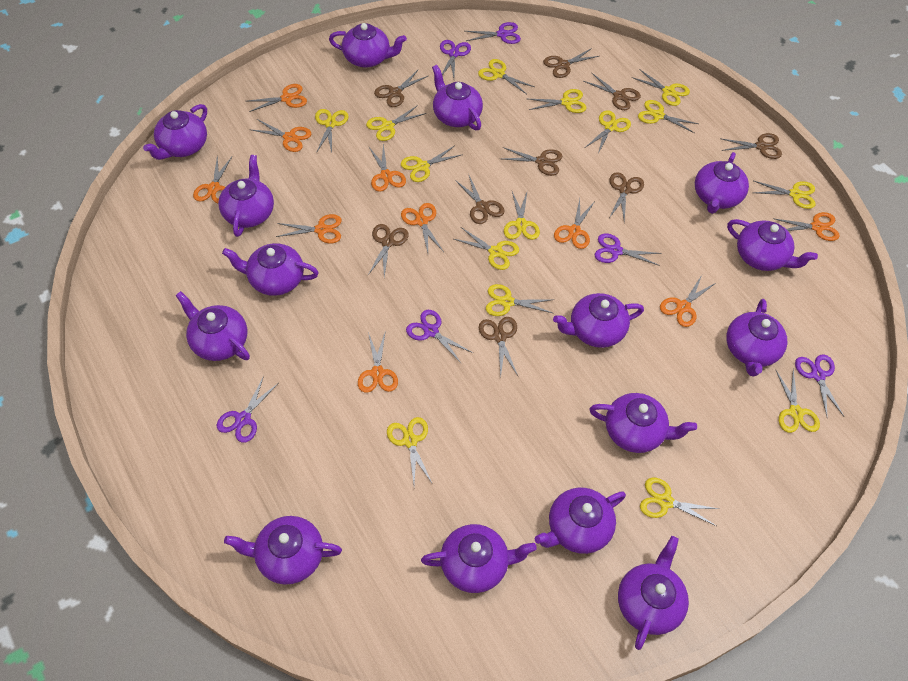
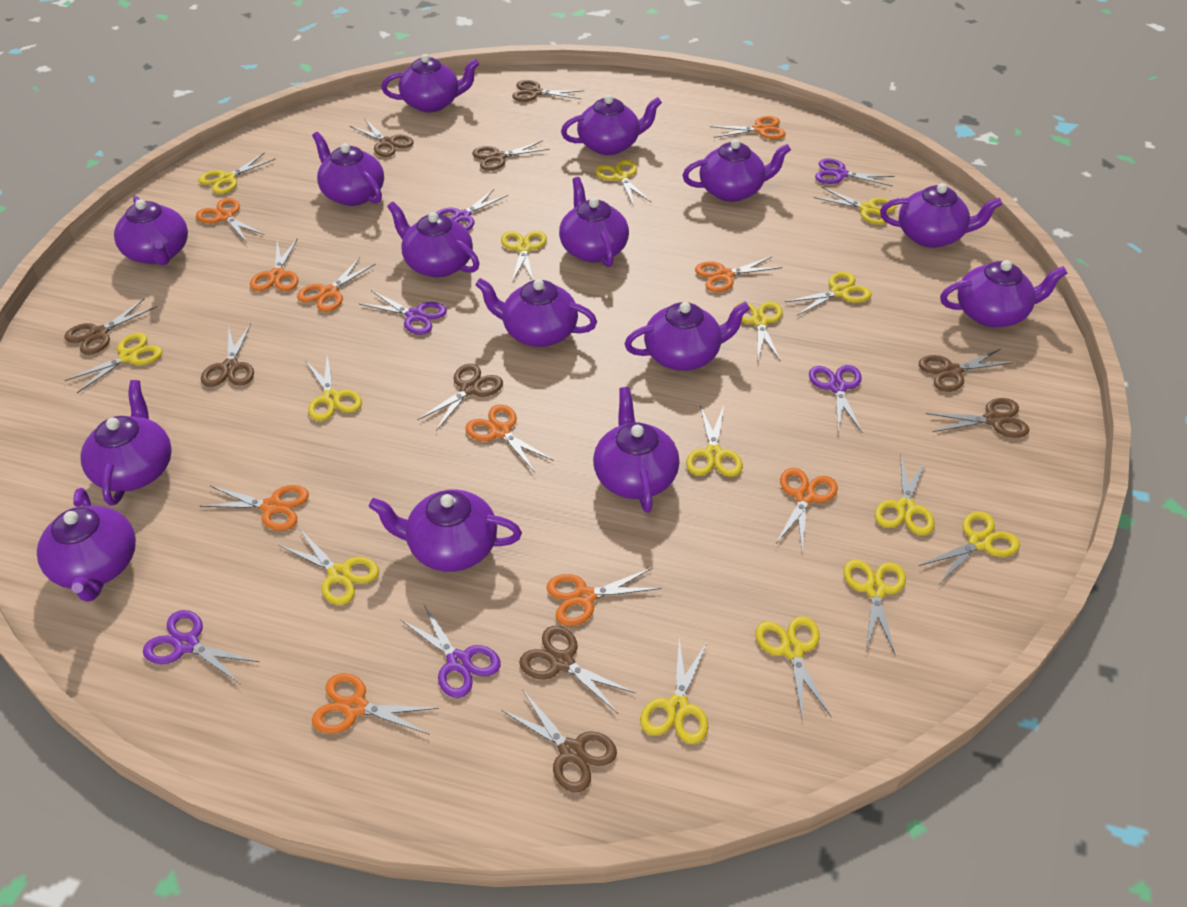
brown scissors: 9 -> 10

